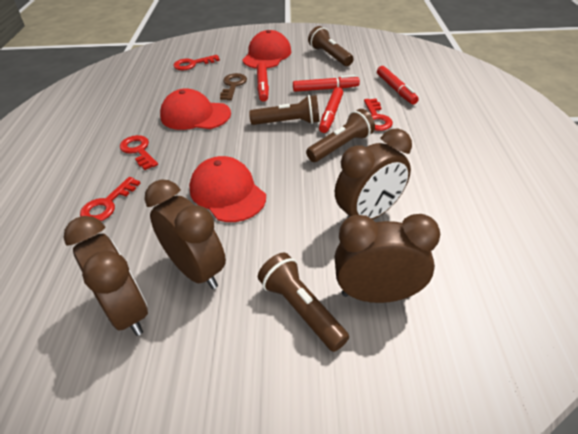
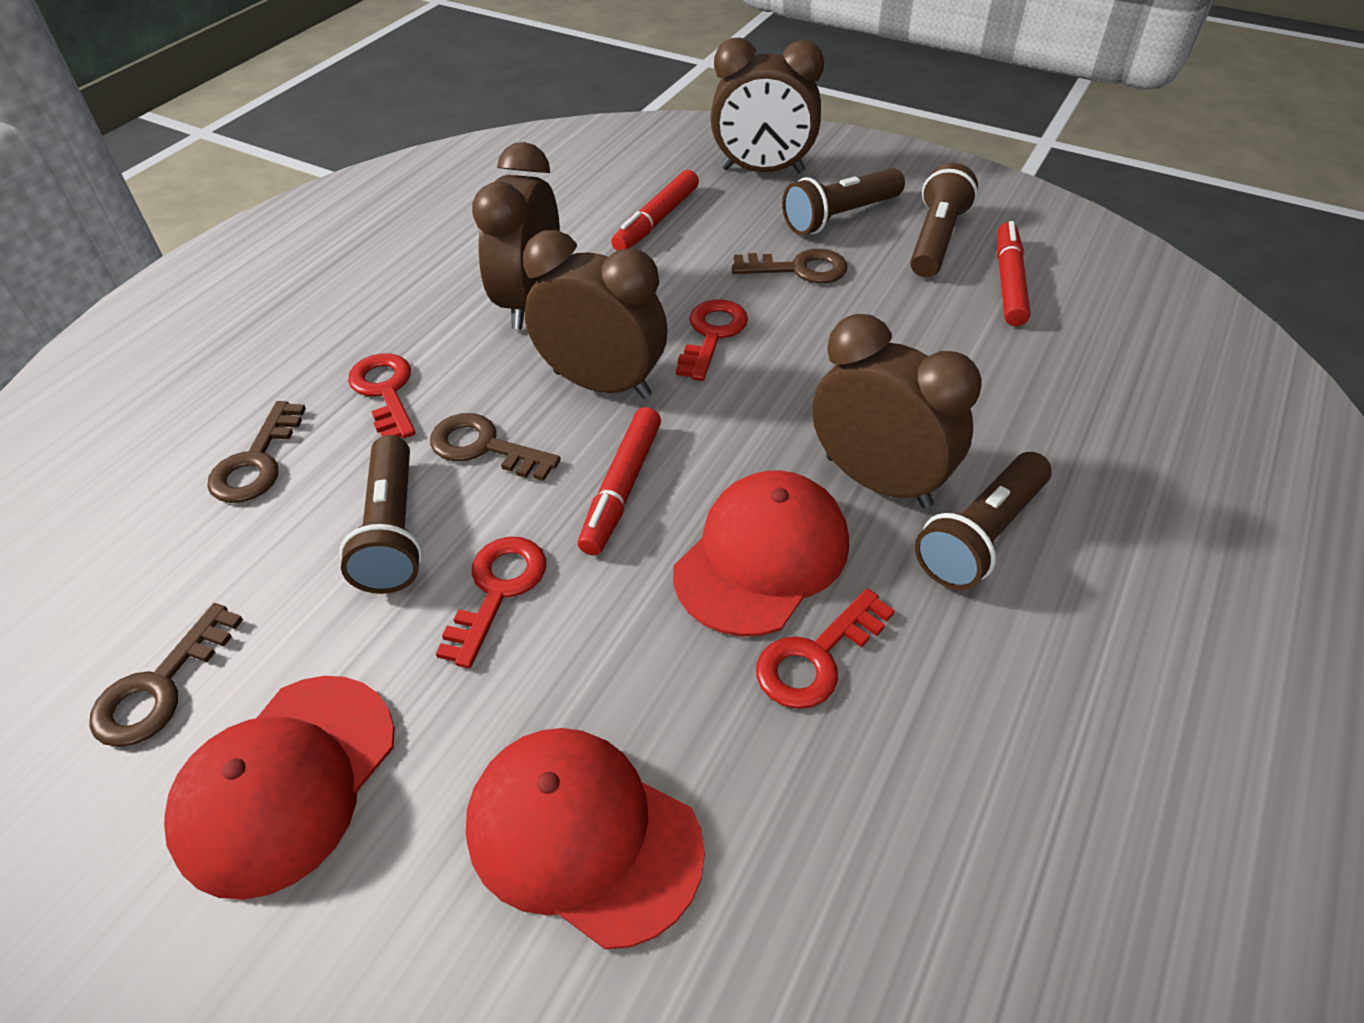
brown key: 1 -> 4
red marker: 4 -> 3

